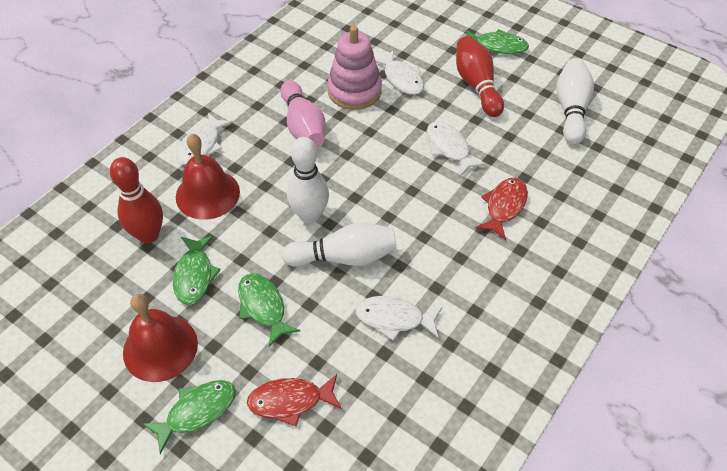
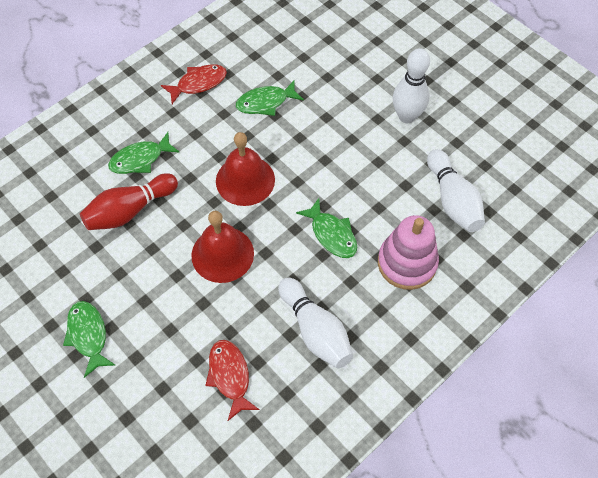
pink bowling pin: 1 -> 0
red bowling pin: 2 -> 1
white fish: 4 -> 0

